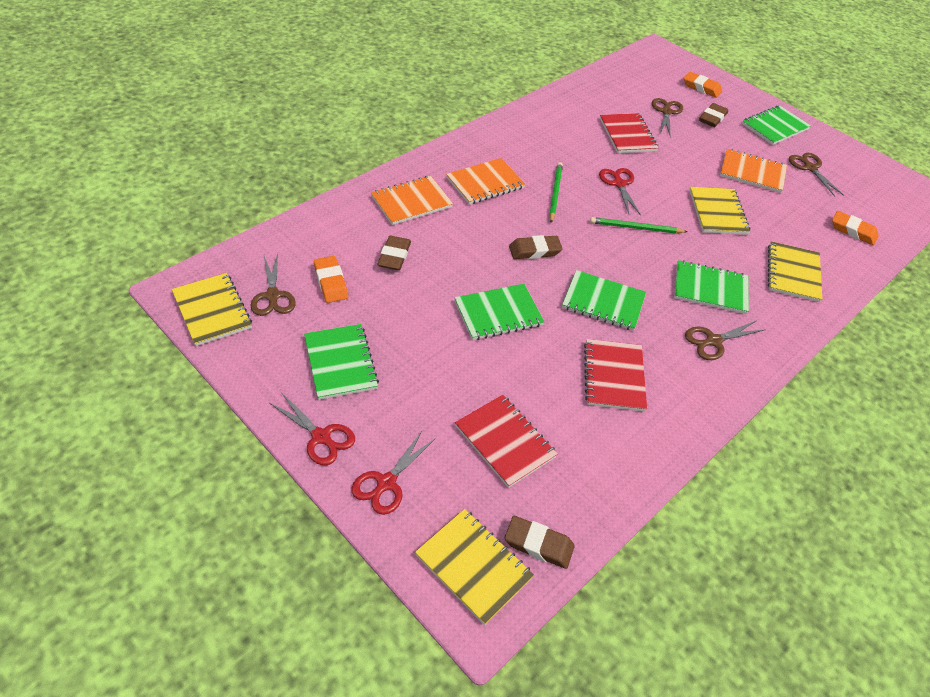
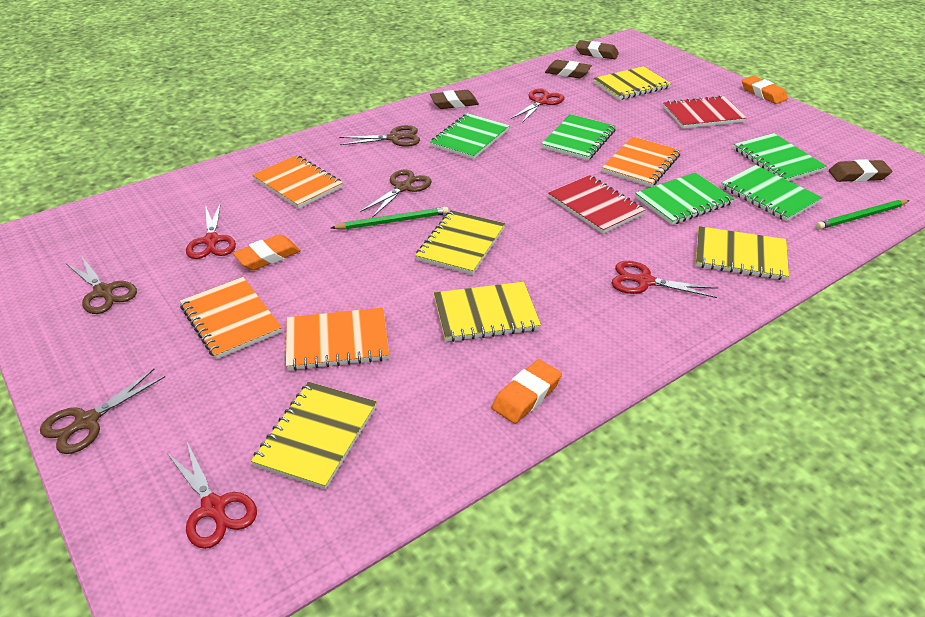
orange notebook: 3 -> 4
red notebook: 3 -> 2
red scissors: 3 -> 4
yellow notebook: 4 -> 5

